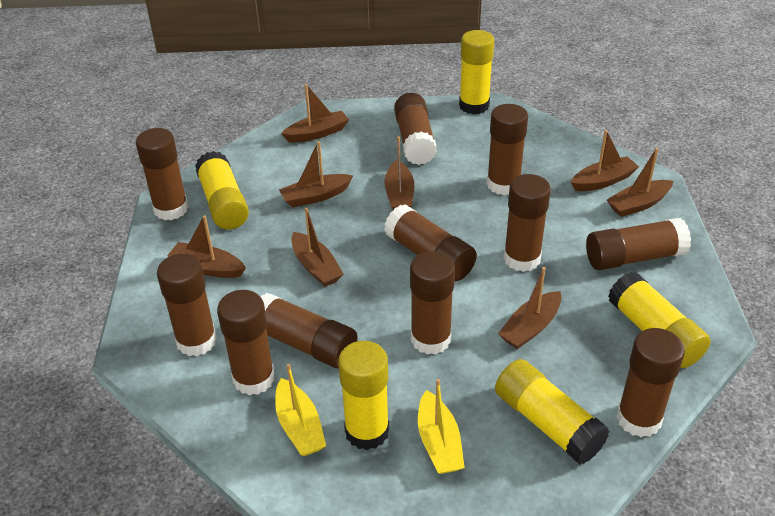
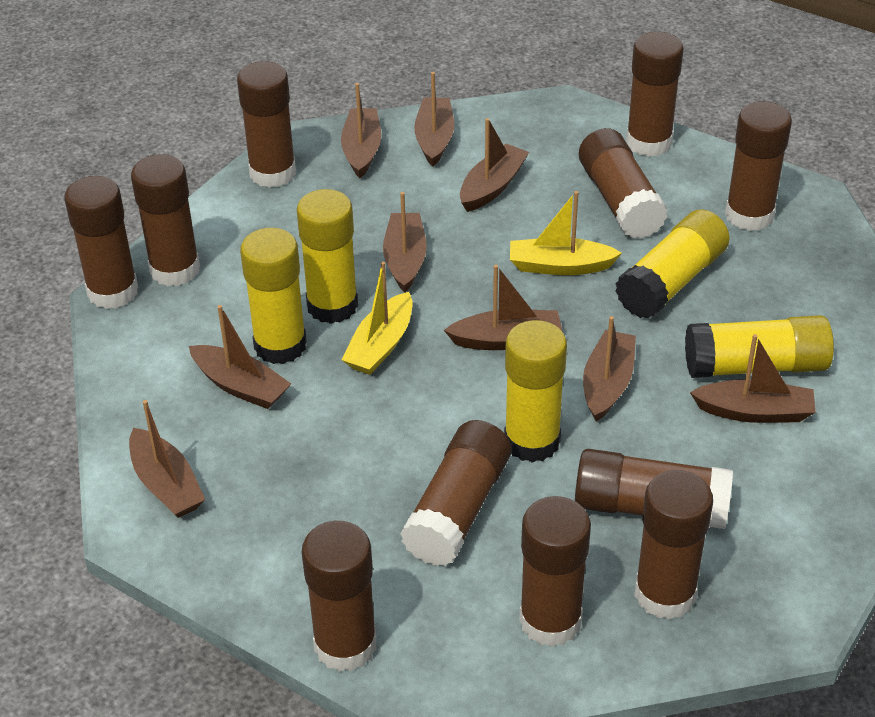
brown boat: 8 -> 9

